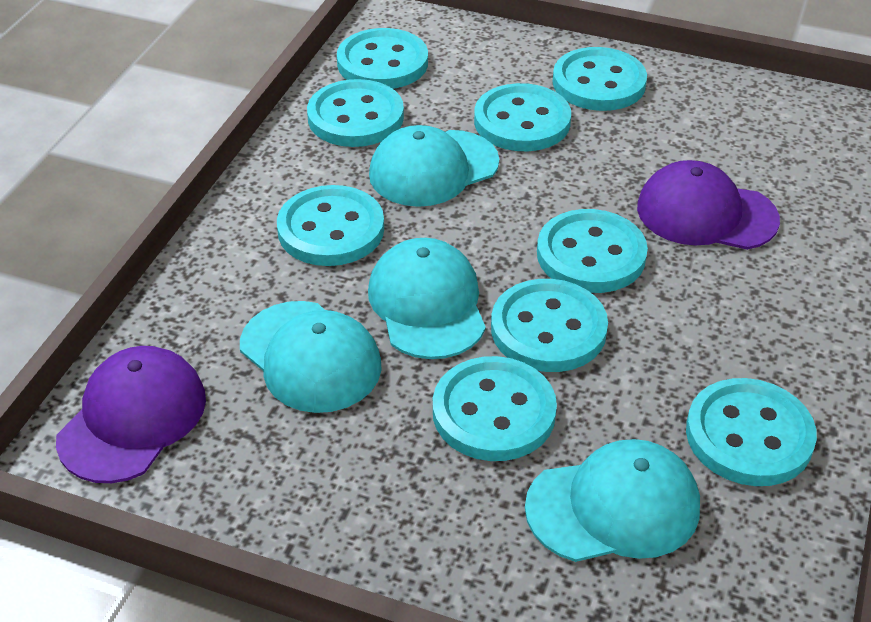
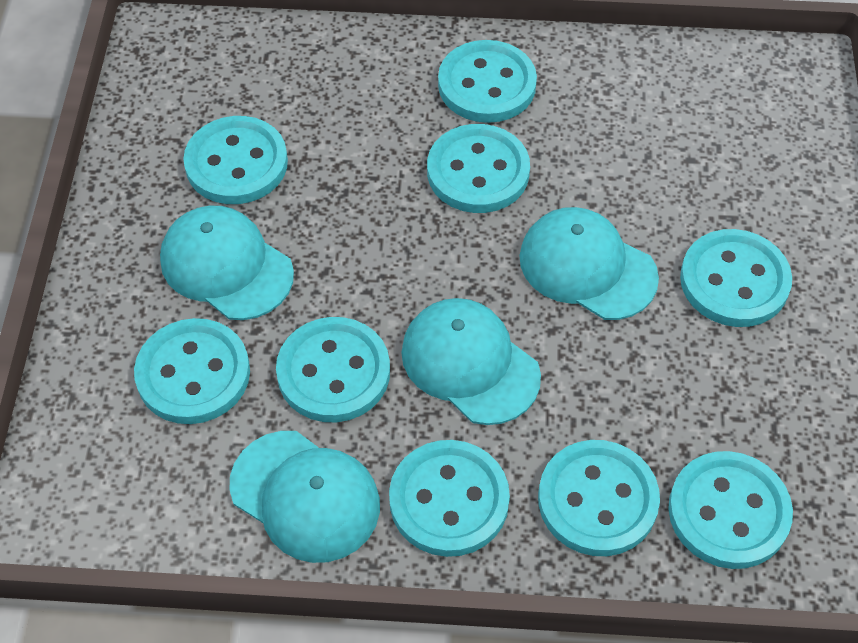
purple cap: 2 -> 0

